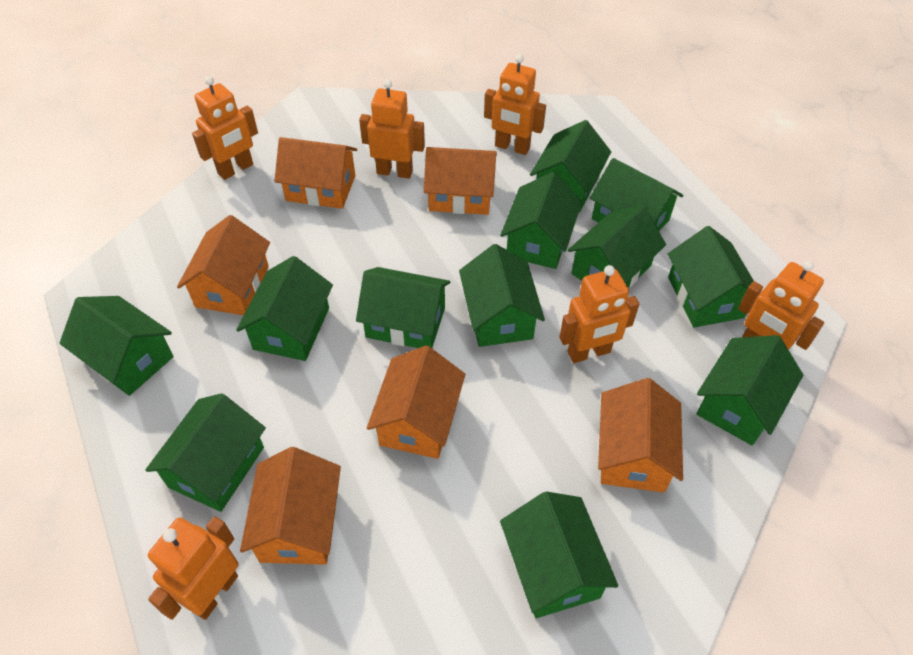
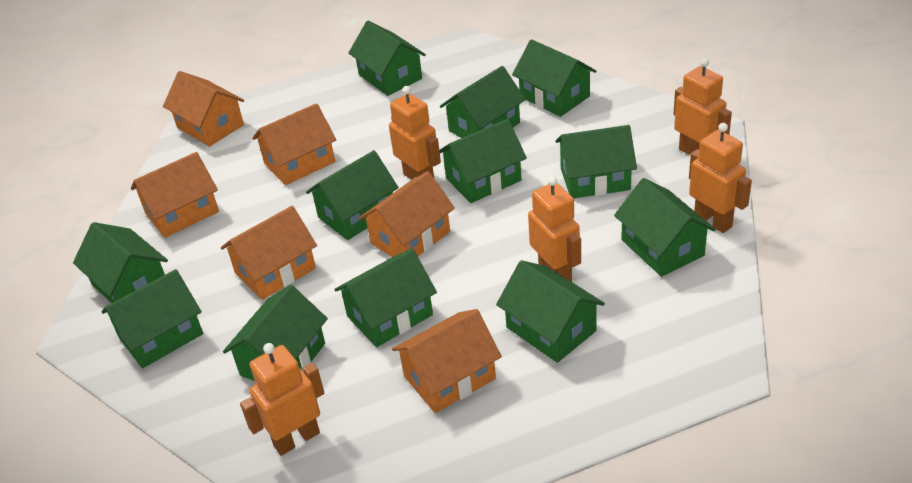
orange robot: 6 -> 5

